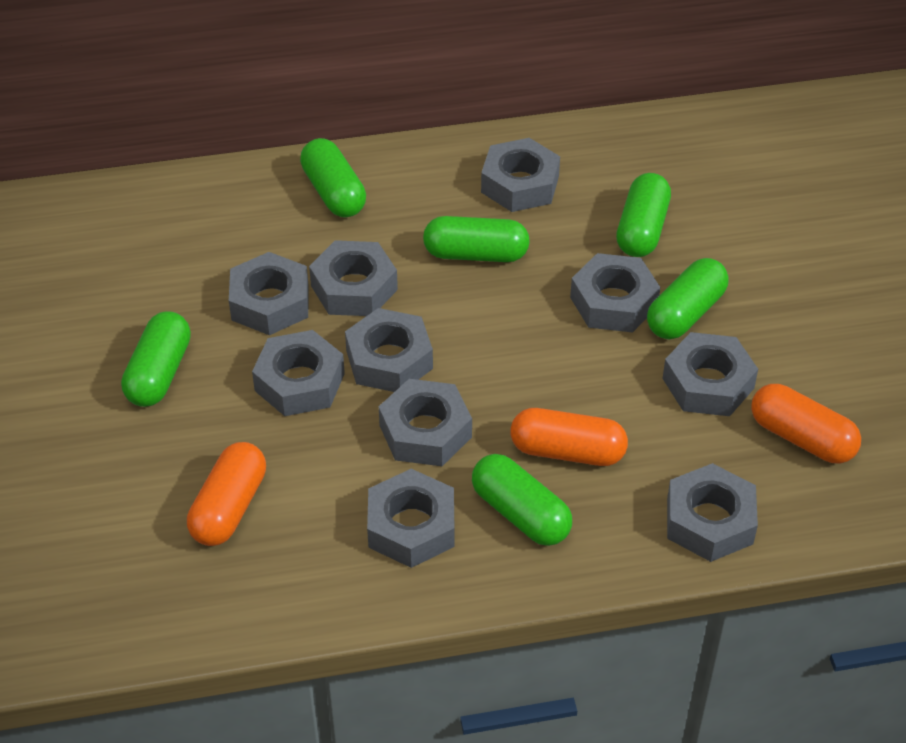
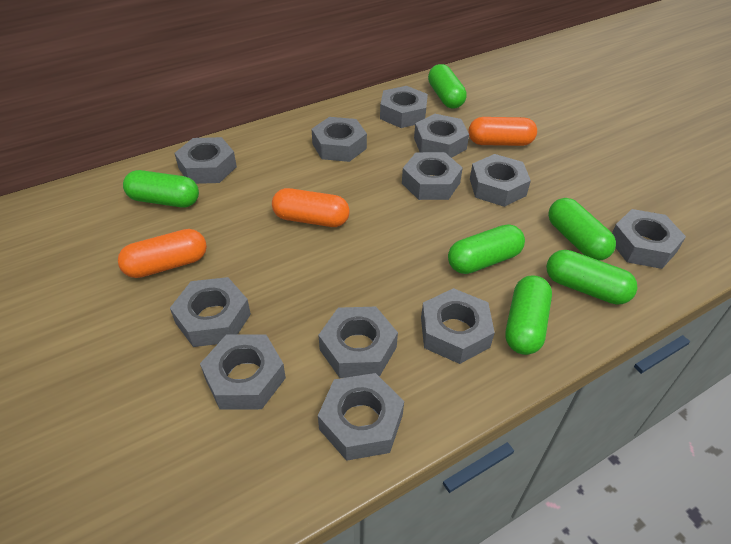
grey nut: 10 -> 12

